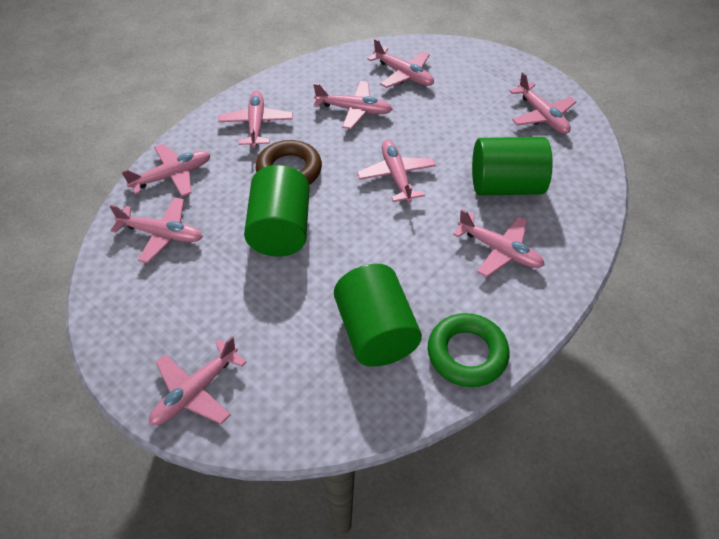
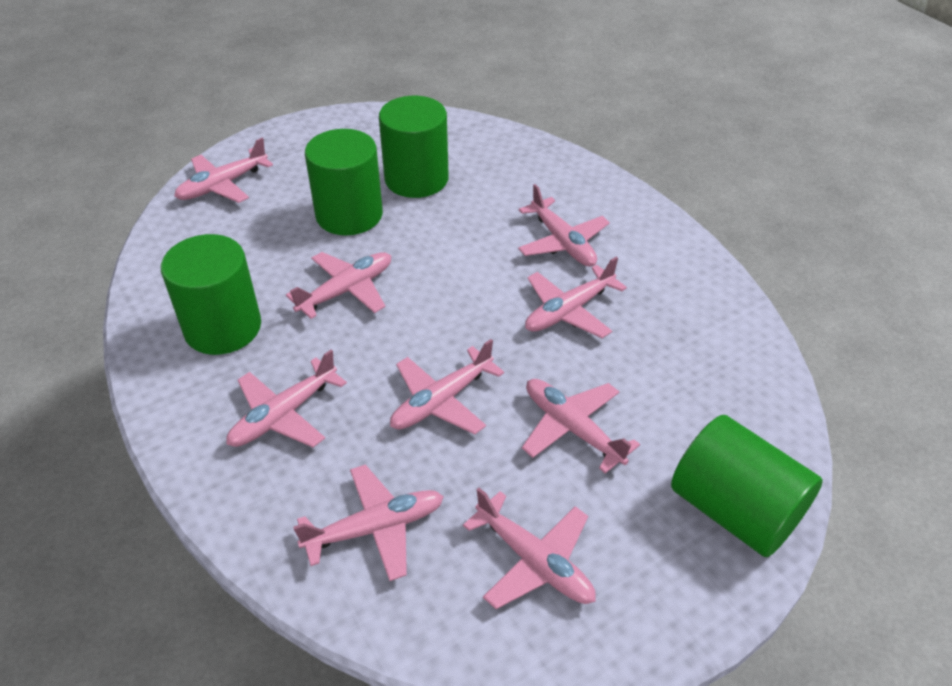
brown ring: 1 -> 0
green cylinder: 3 -> 4
green ring: 1 -> 0

